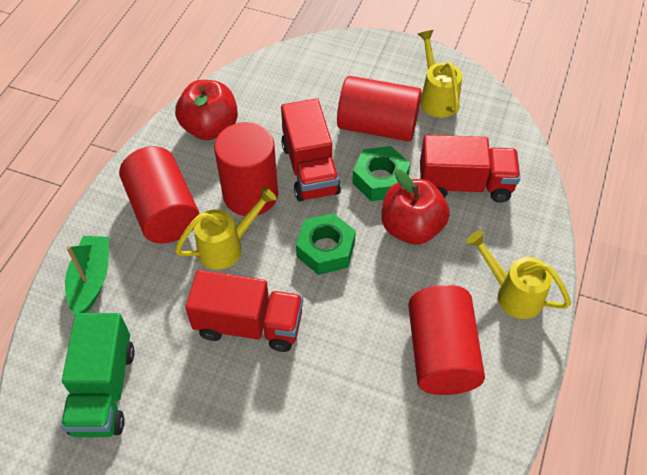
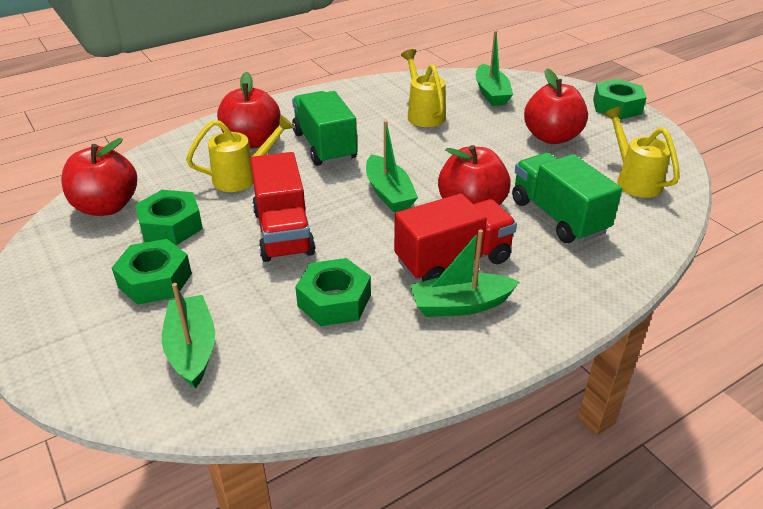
green boat: 1 -> 4
green nut: 2 -> 4
green truck: 1 -> 2
red apple: 2 -> 4
red cylinder: 4 -> 0
red truck: 3 -> 2

